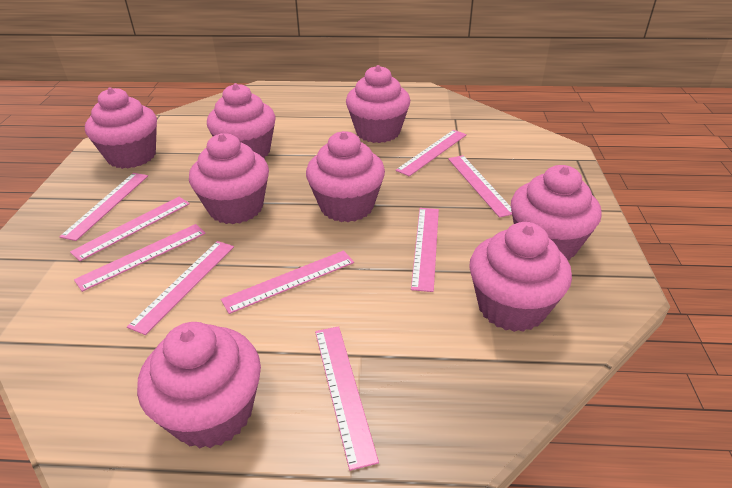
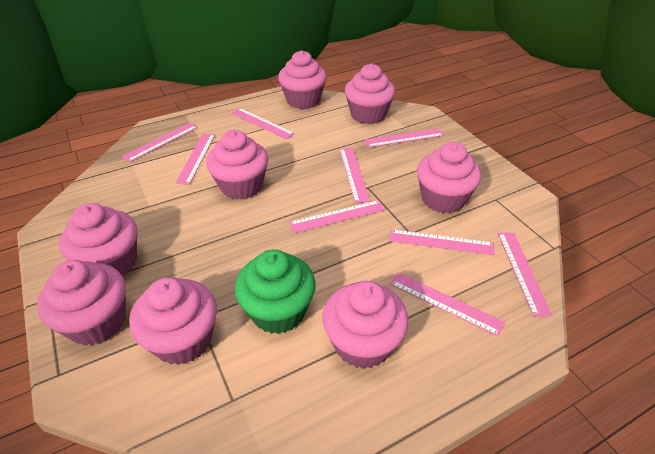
green cupcake: 0 -> 1

